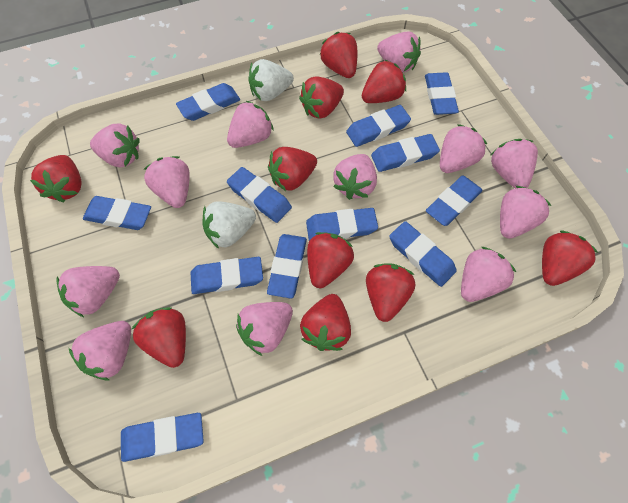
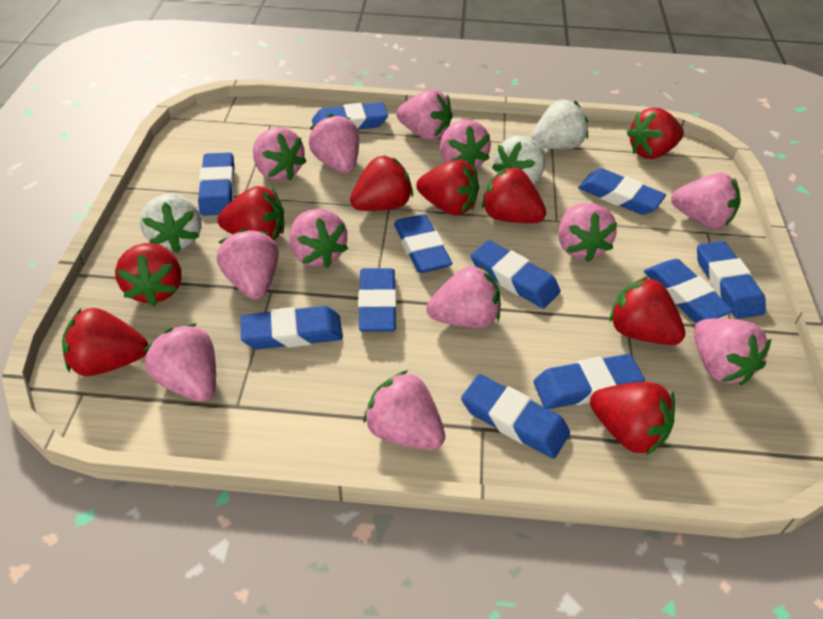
blue eraser: 12 -> 11
red strawberry: 10 -> 9
white strawberry: 2 -> 3

